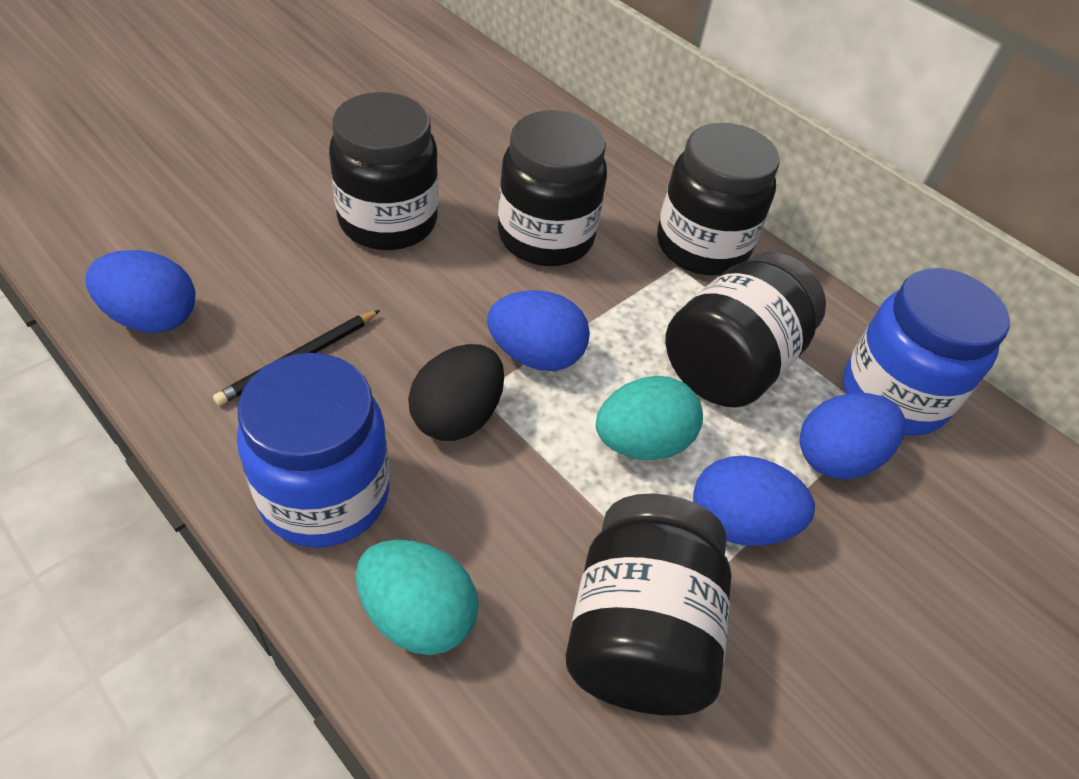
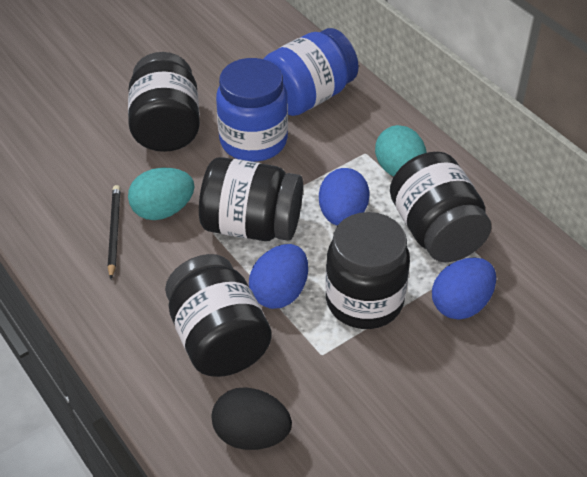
blue egg: 4 -> 3

